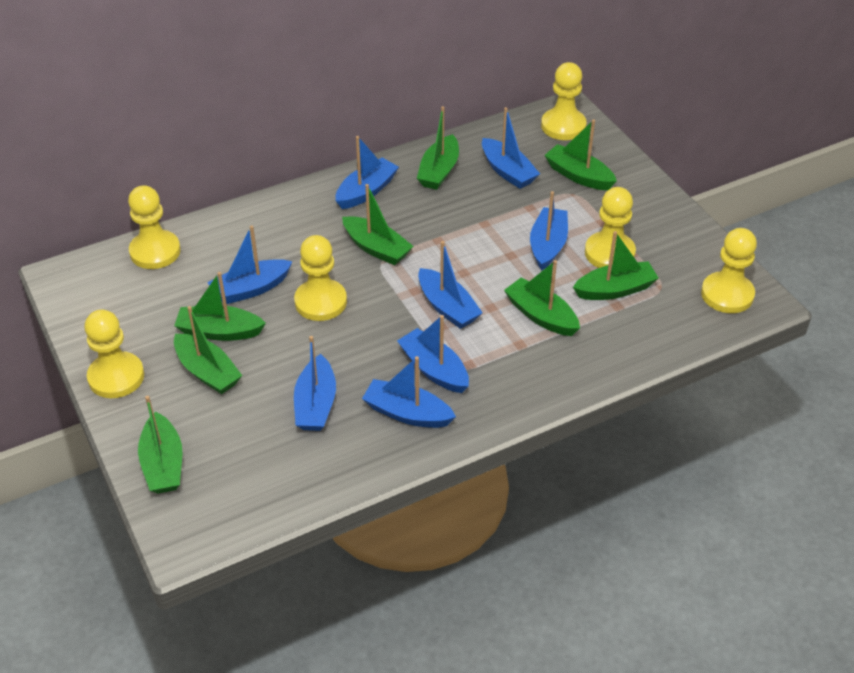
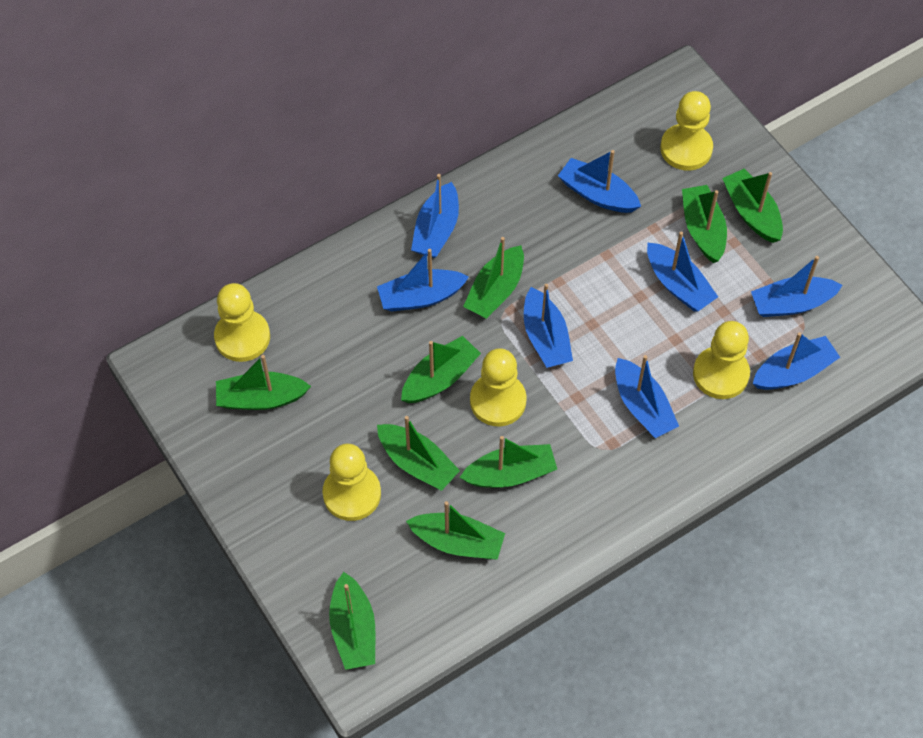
green boat: 8 -> 9
yellow pawn: 6 -> 5

